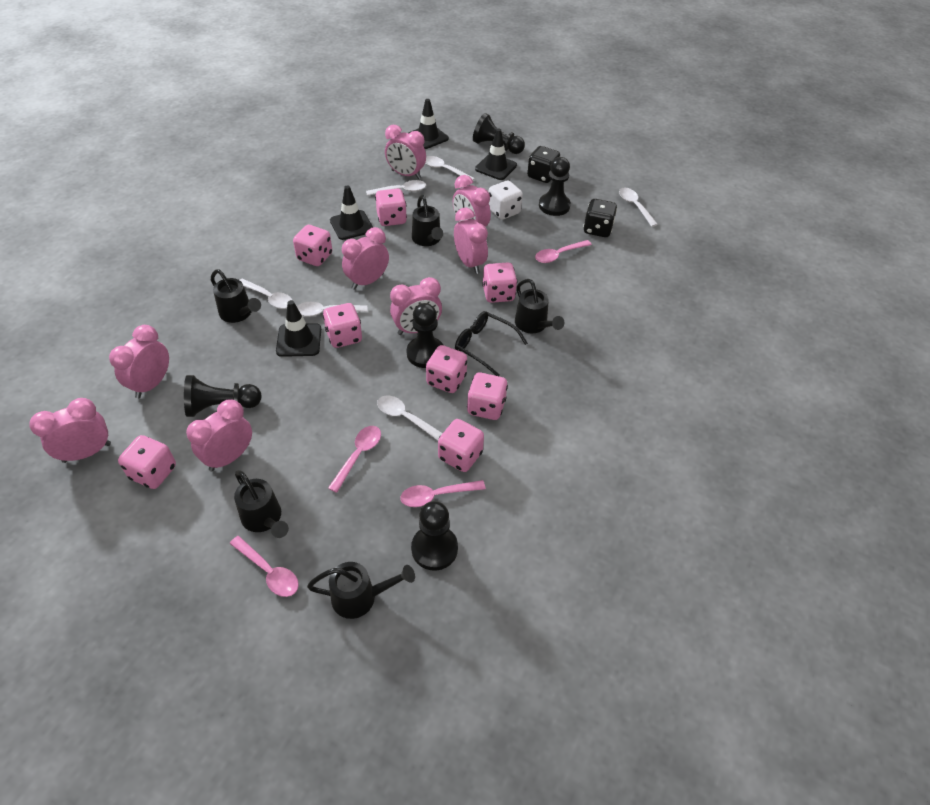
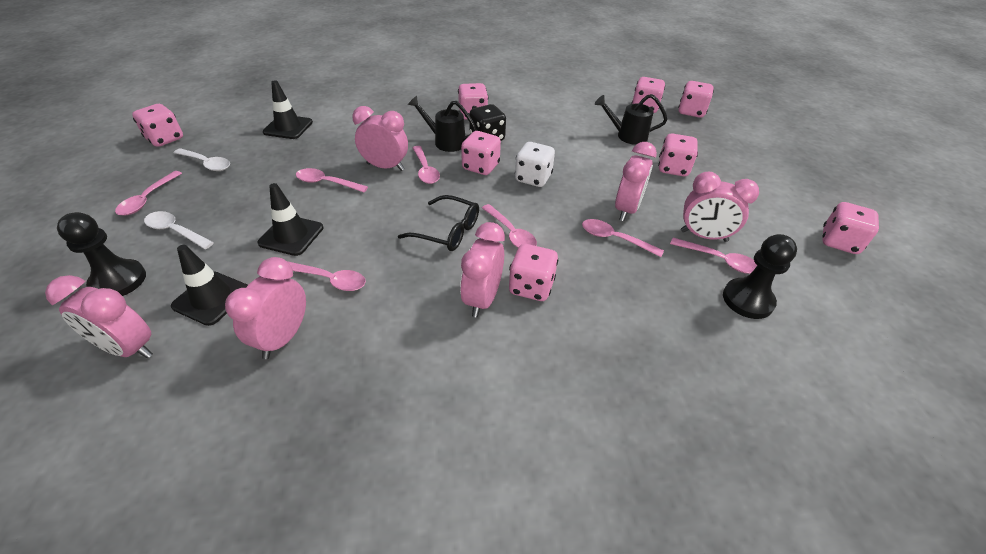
black dice: 2 -> 1
black pawn: 5 -> 2
black traffic cone: 4 -> 3
black watering can: 5 -> 2
pink clock: 8 -> 6
pink spoon: 4 -> 7
white spoon: 6 -> 2

